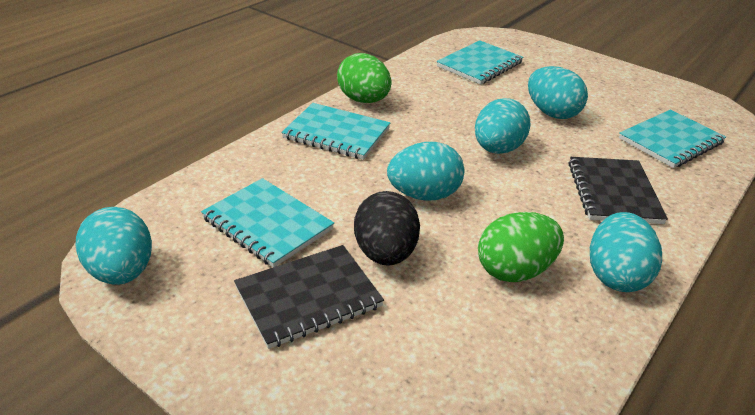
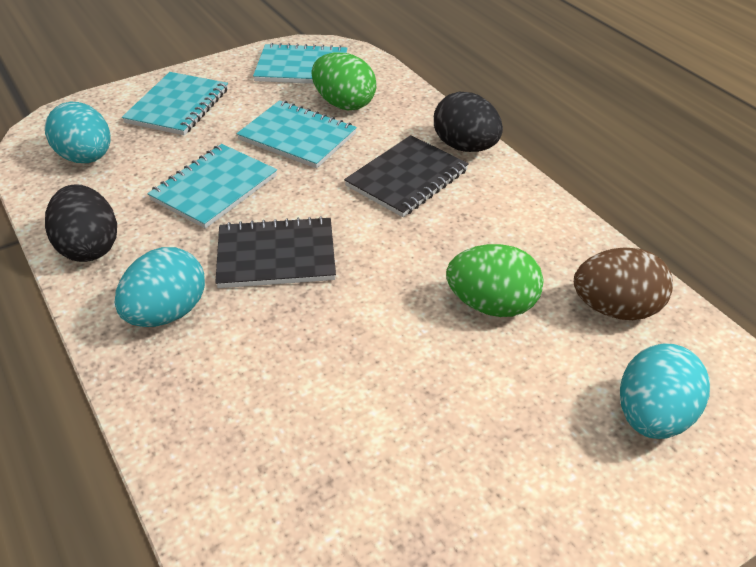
black egg: 1 -> 2
brown egg: 0 -> 1
turquoise egg: 5 -> 3

